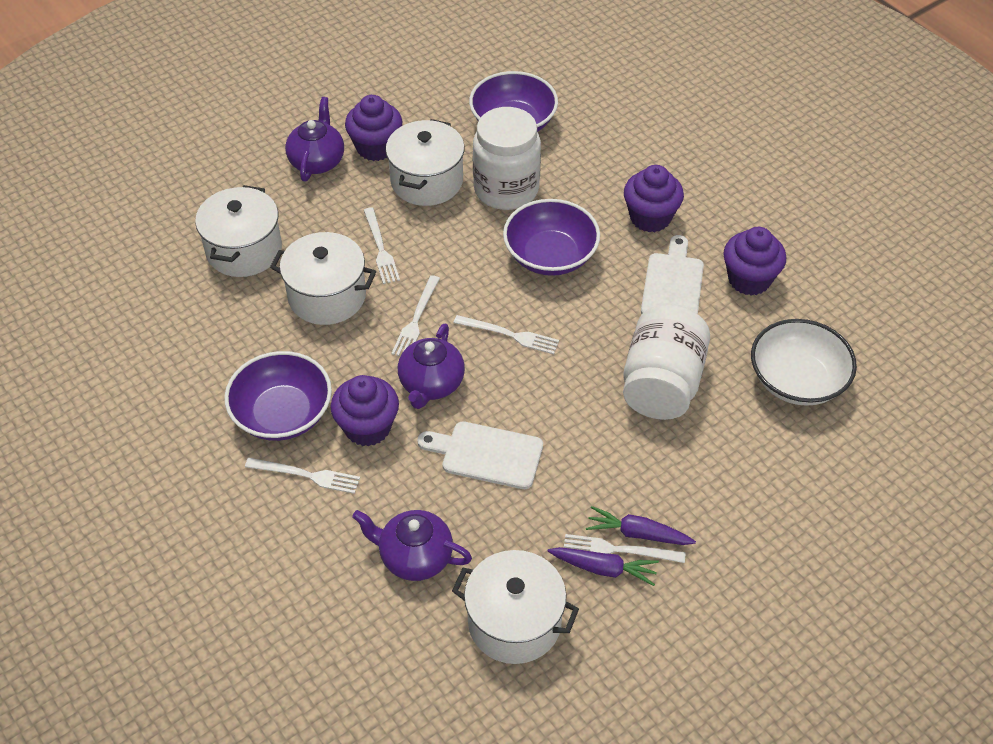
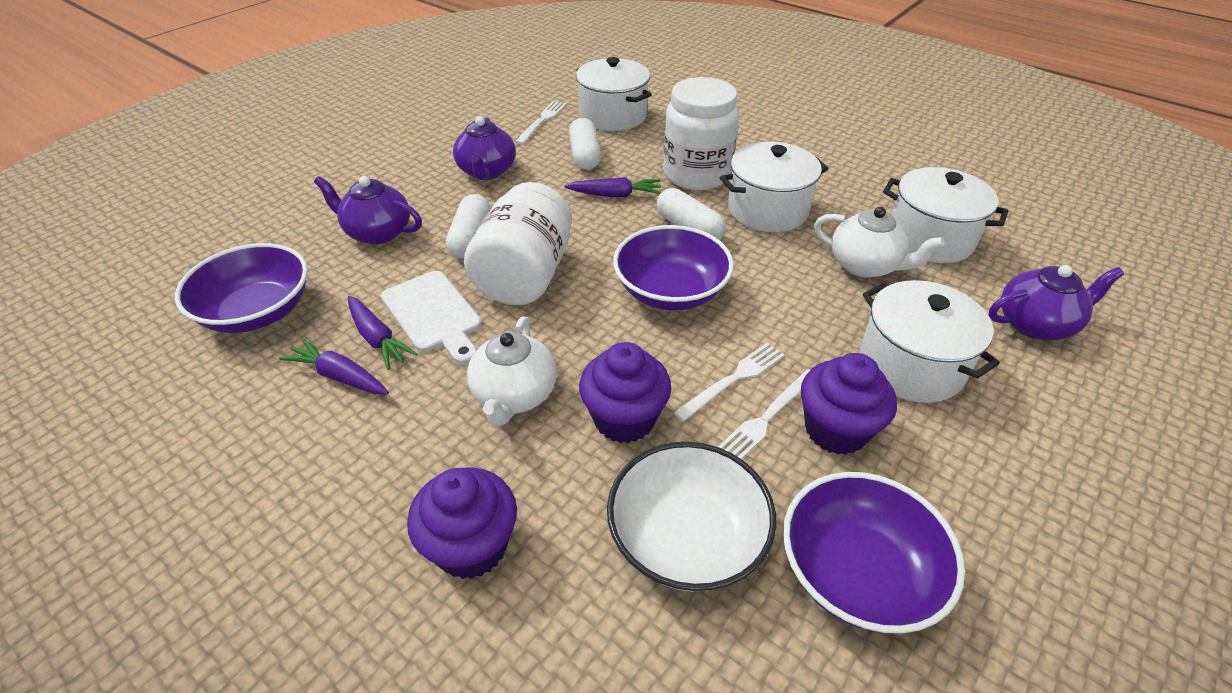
purple carrot: 2 -> 3
purple cupcake: 4 -> 3
white capsule: 0 -> 3
white cutting board: 2 -> 1
white fork: 5 -> 3
white teapot: 0 -> 2

